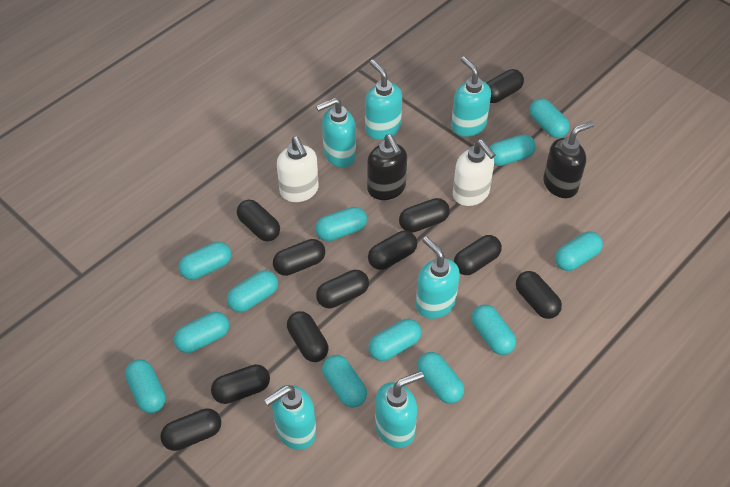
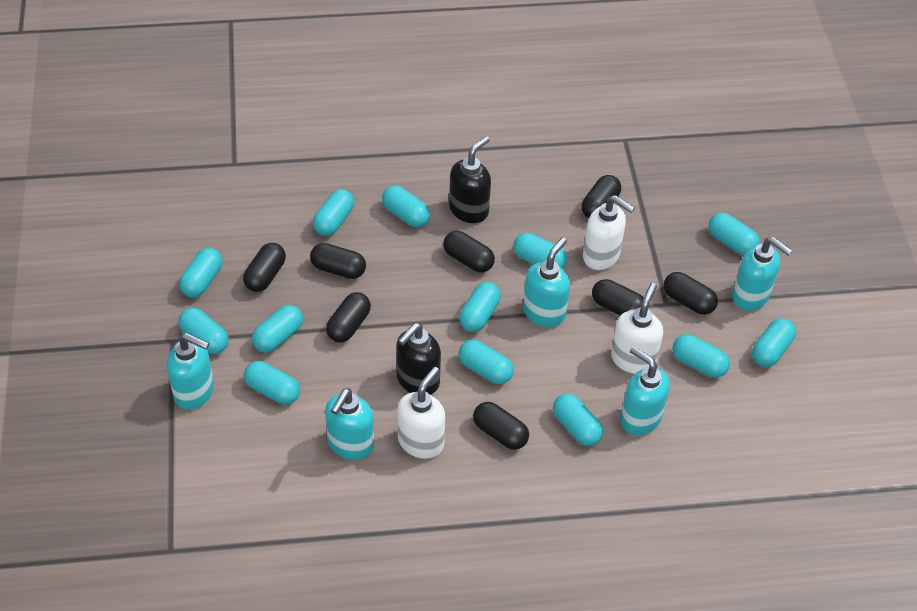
black capsule: 11 -> 8
turquoise capsule: 12 -> 13
turquoise soap dispenser: 6 -> 5
white soap dispenser: 2 -> 3

